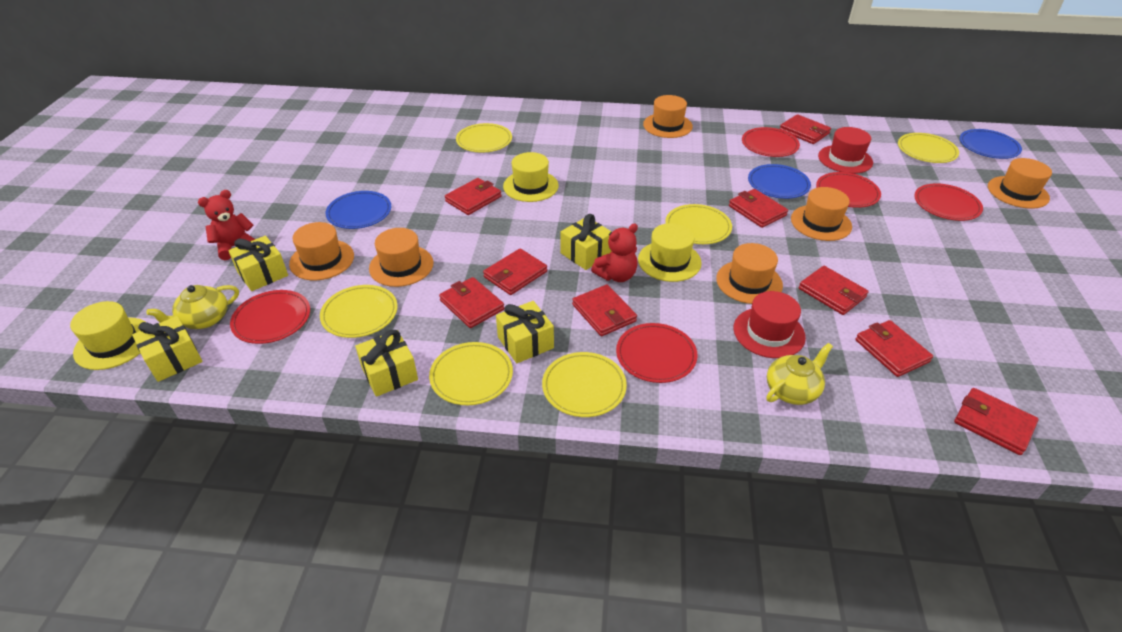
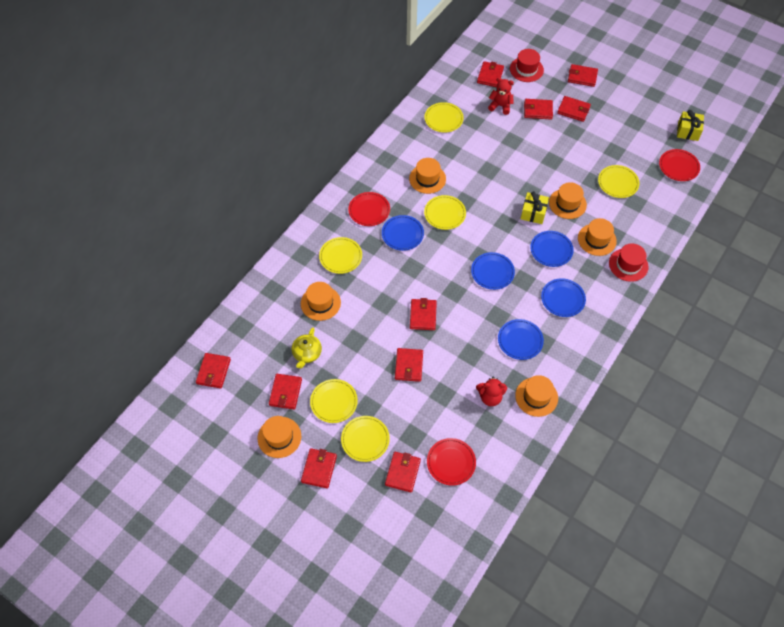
blue plate: 3 -> 5
red plate: 5 -> 3
red wallet: 9 -> 10
yellow gift: 5 -> 2
yellow hat: 3 -> 0
yellow teapot: 2 -> 1

